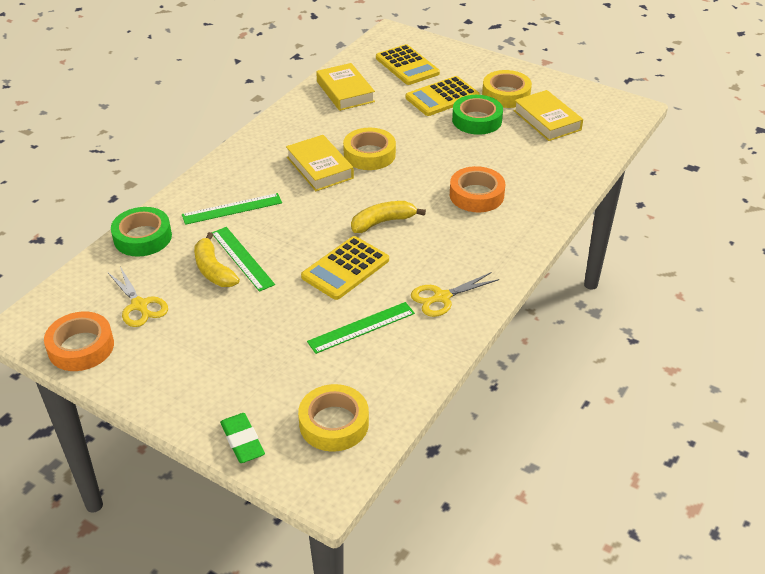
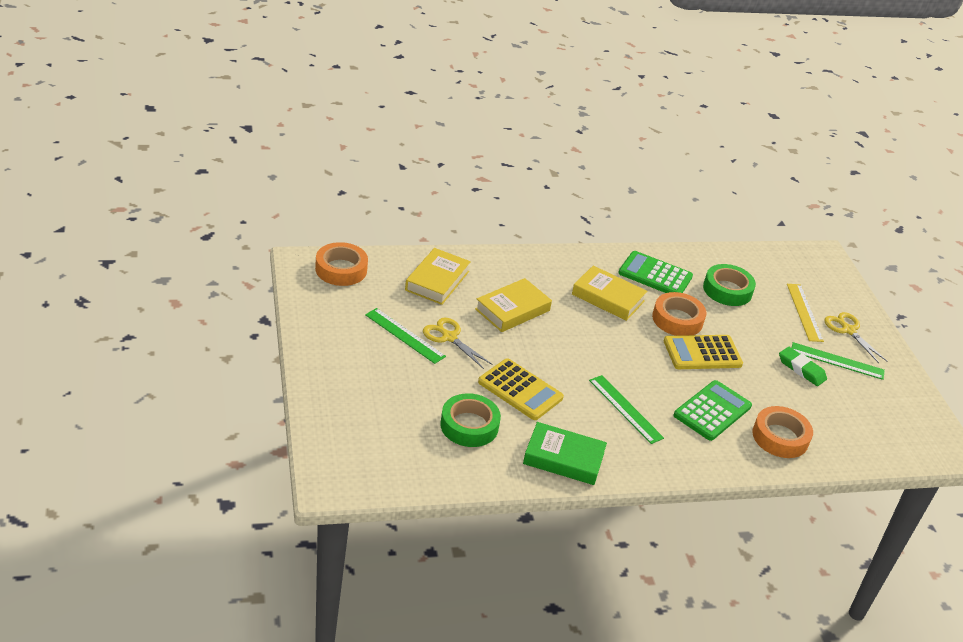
green book: 0 -> 1
green calculator: 0 -> 2
orange tape: 2 -> 3
yellow banana: 2 -> 0
yellow calculator: 3 -> 2
yellow ruler: 0 -> 1
yellow tape: 3 -> 0

